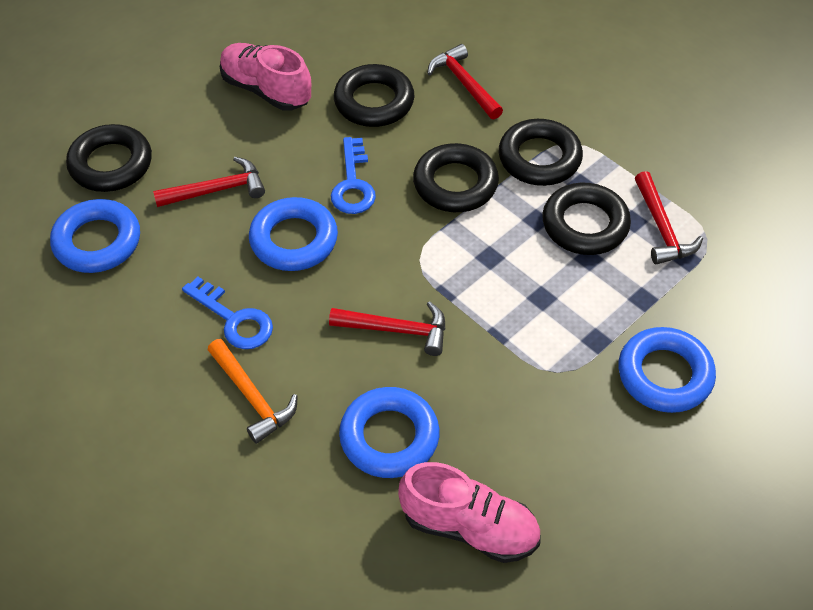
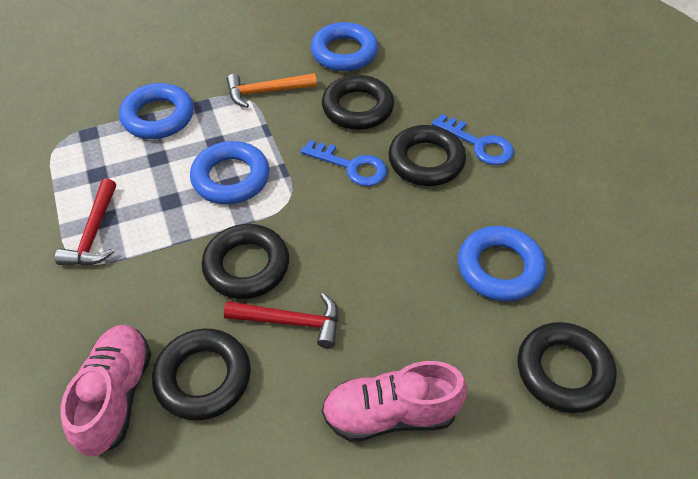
red hammer: 4 -> 2

